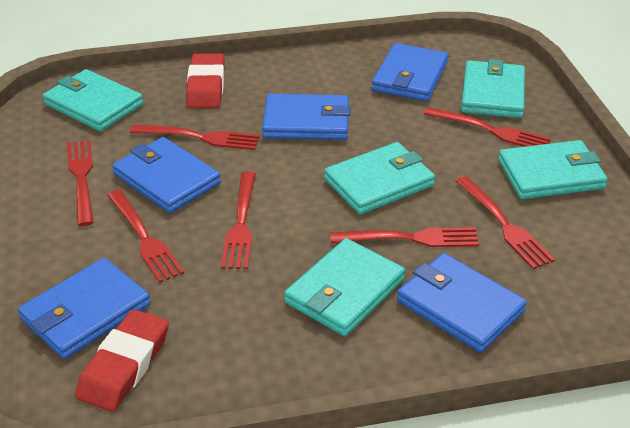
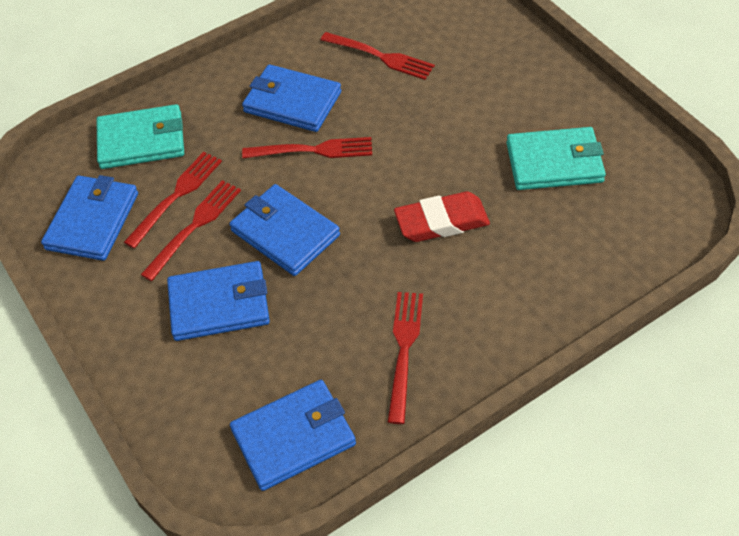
red eraser: 2 -> 1
red fork: 7 -> 5
turquoise wallet: 5 -> 2

